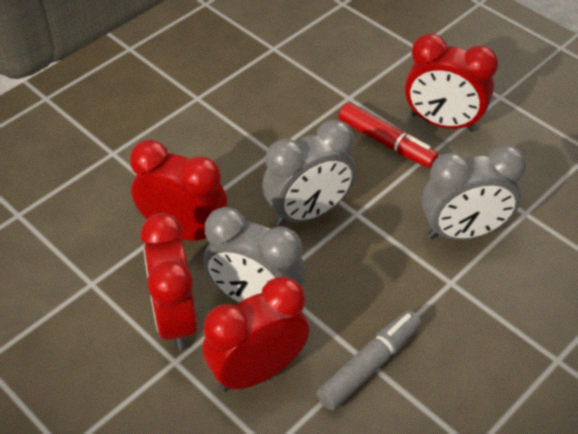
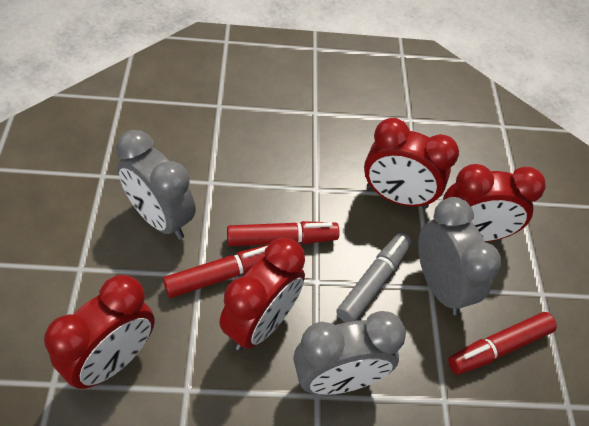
red marker: 1 -> 3

